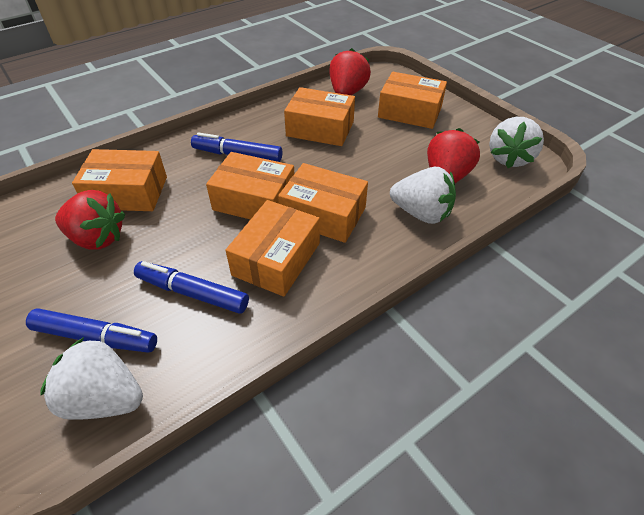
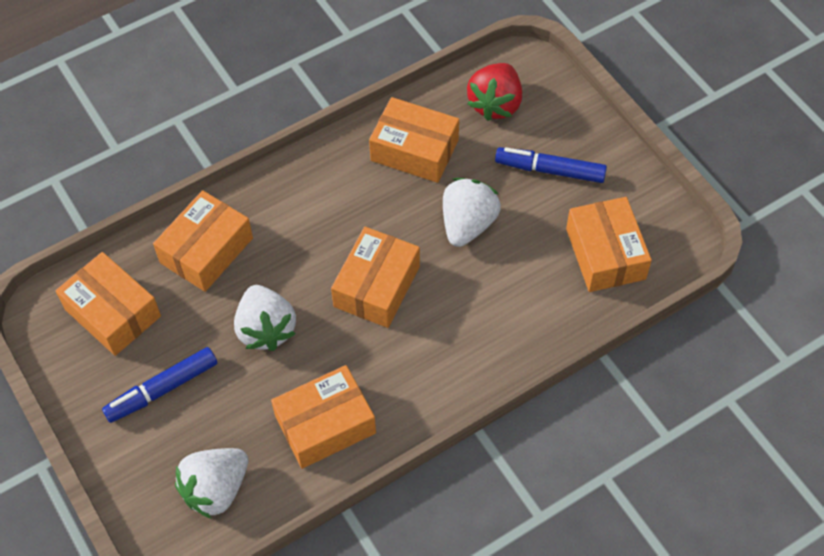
blue marker: 3 -> 2
red strawberry: 3 -> 1

